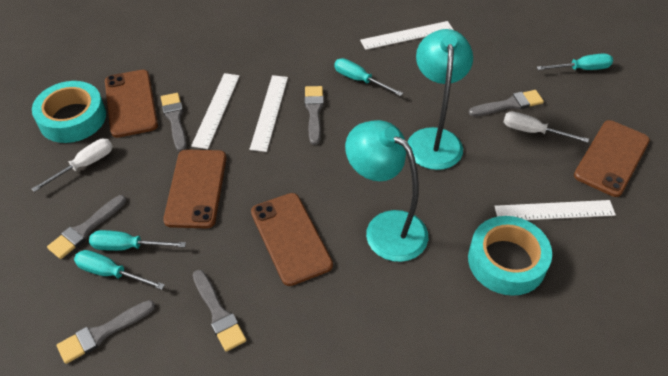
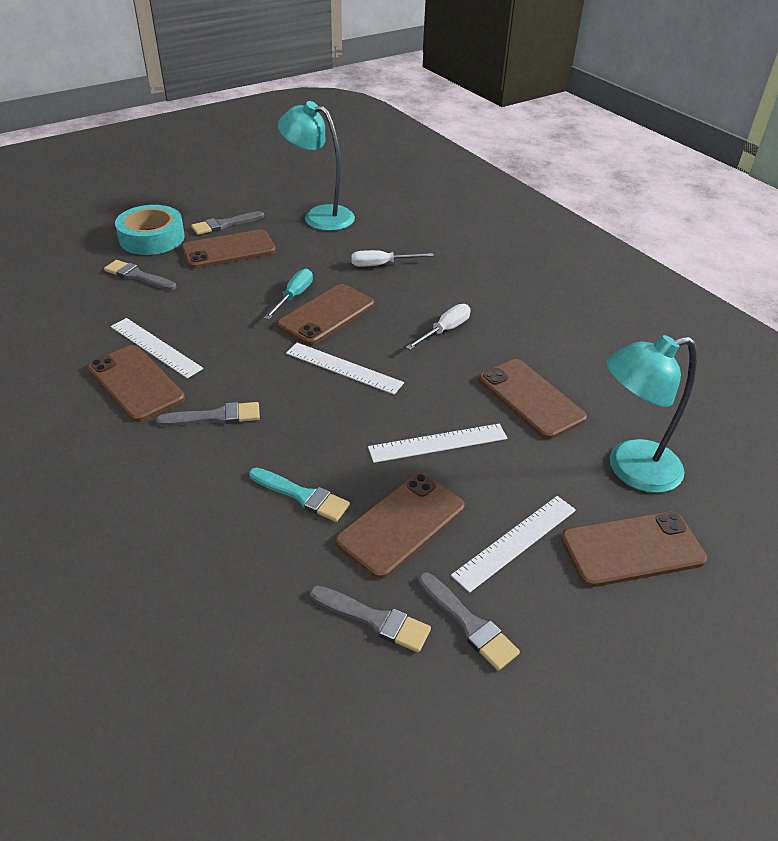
brown phone: 4 -> 6
grey brush: 6 -> 5
turquoise brush: 0 -> 1
turquoise screwdriver: 4 -> 1
turquoise tape: 2 -> 1

